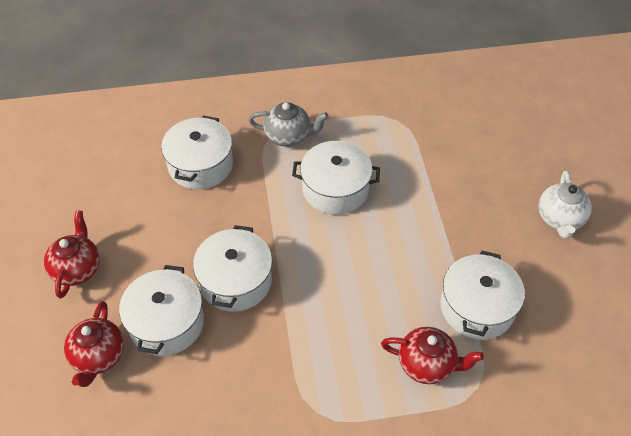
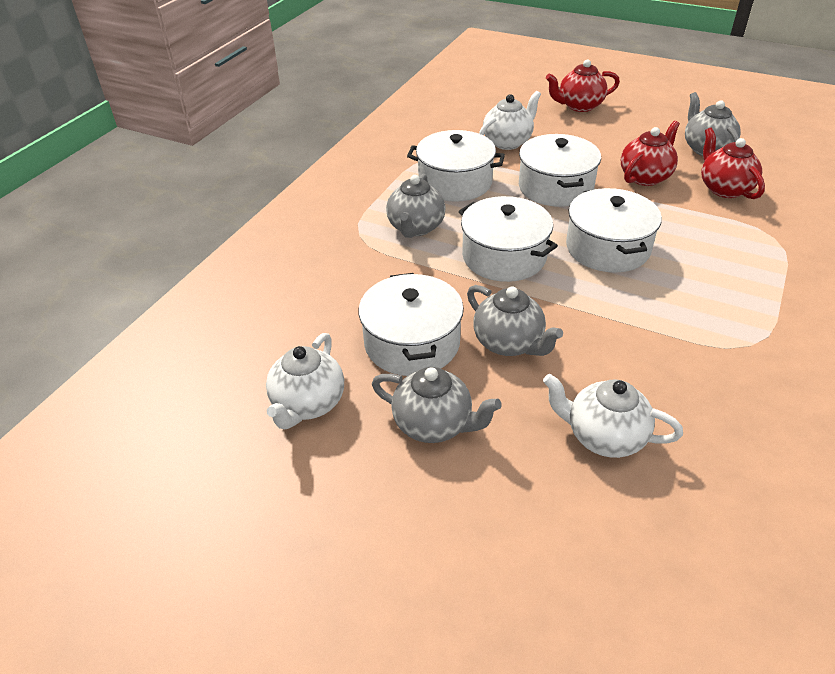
grey teapot: 1 -> 4
white teapot: 1 -> 3

